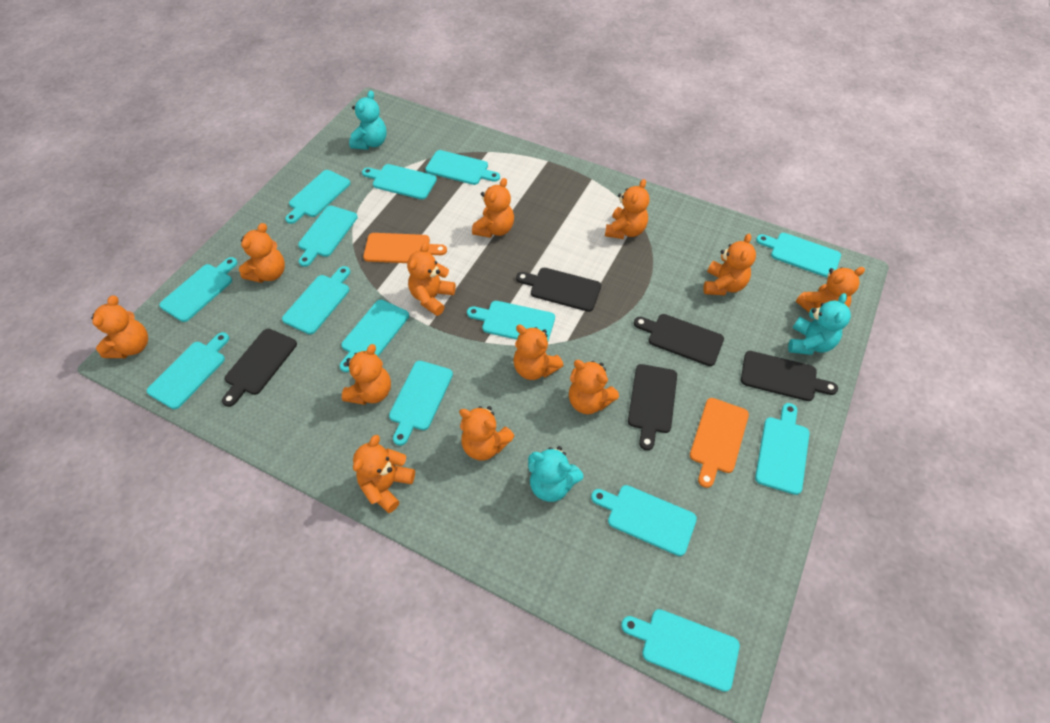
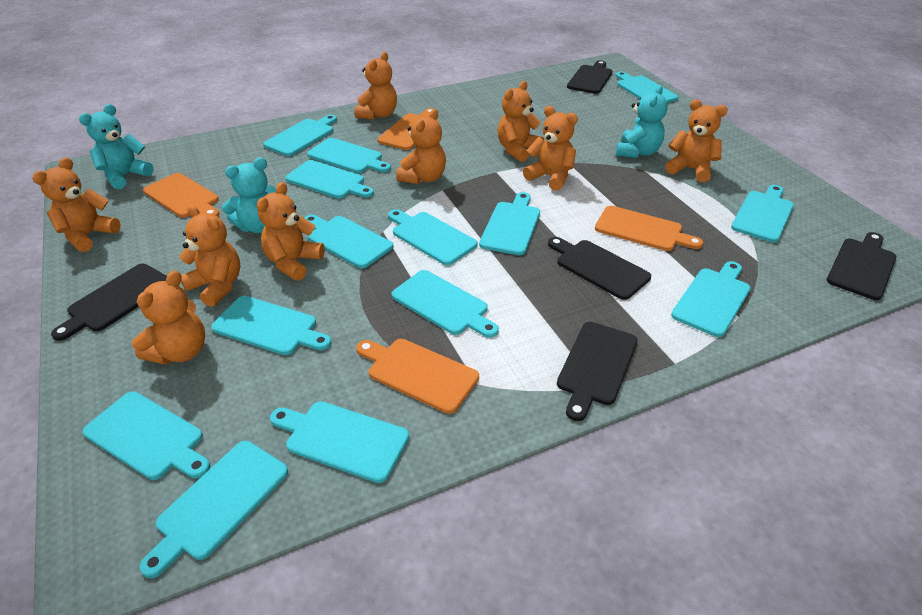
orange cutting board: 2 -> 4
orange teddy bear: 12 -> 9

